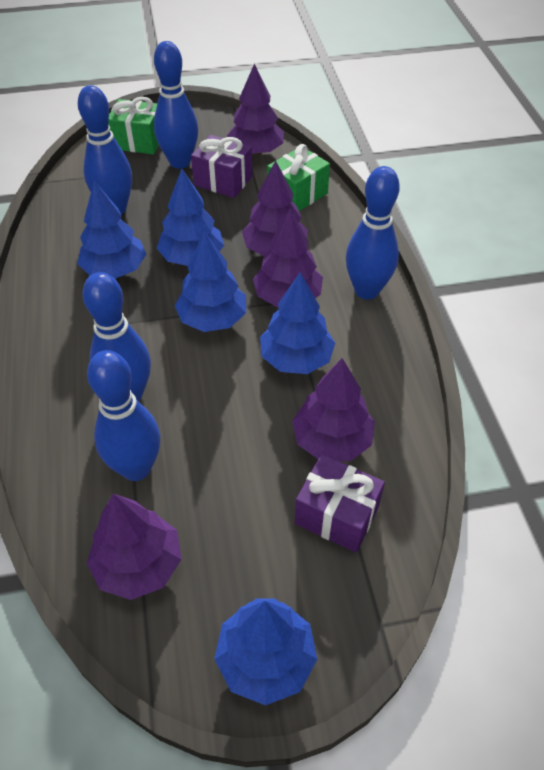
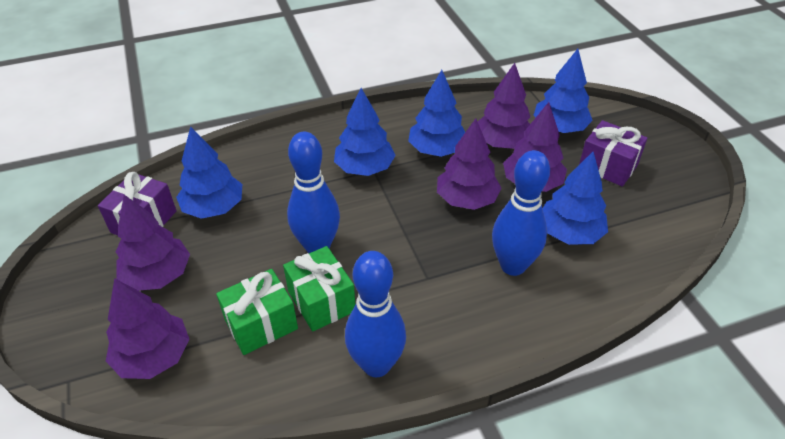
blue bowling pin: 5 -> 3

